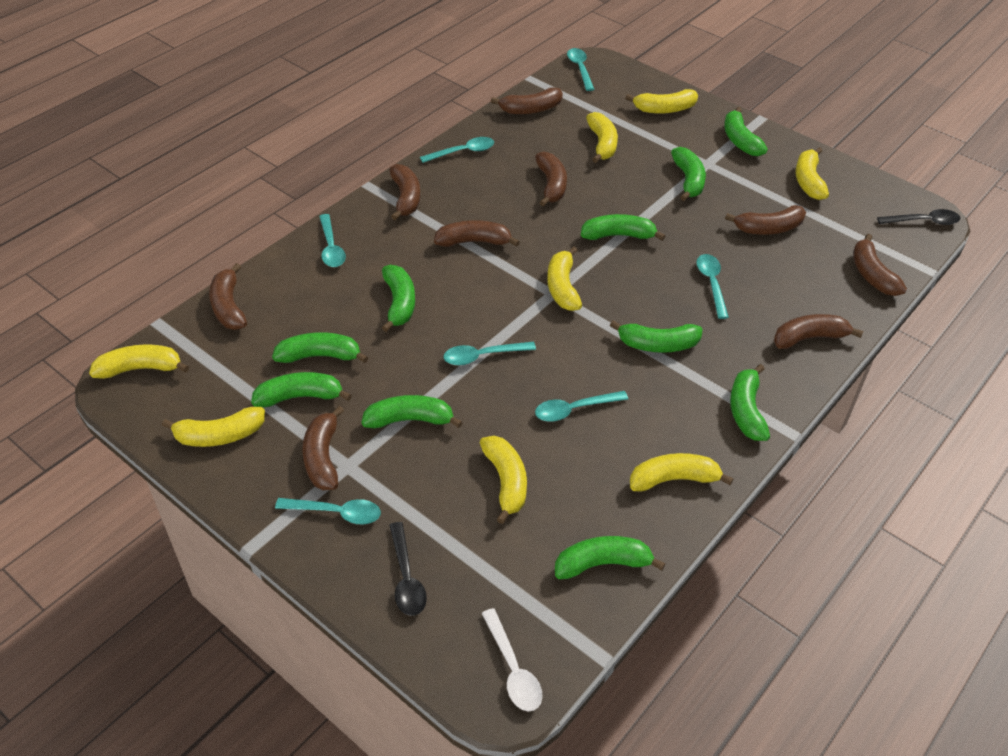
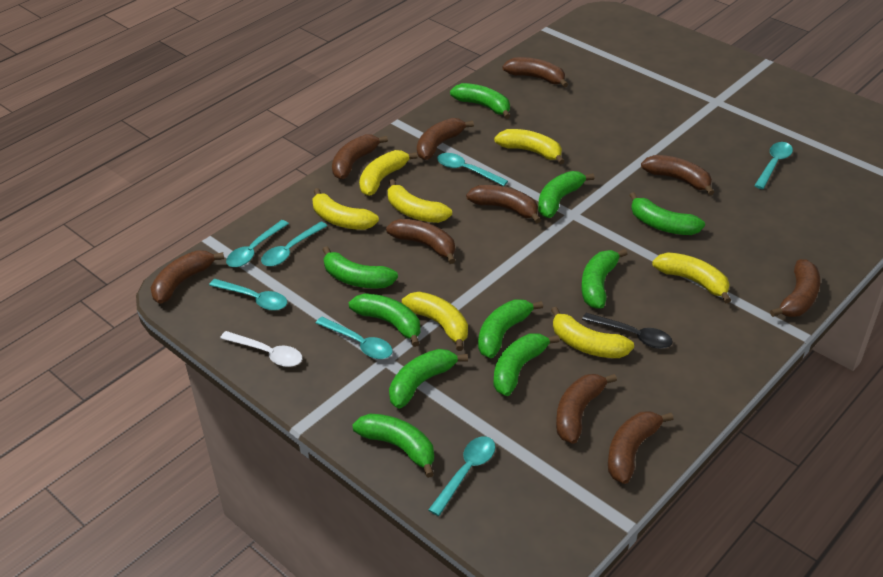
black spoon: 2 -> 1
brown banana: 9 -> 10
yellow banana: 8 -> 7

